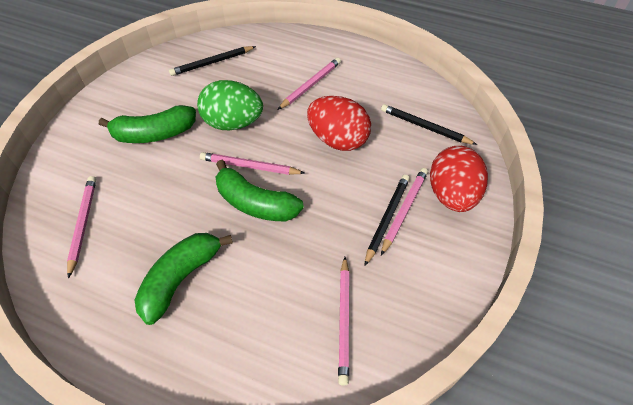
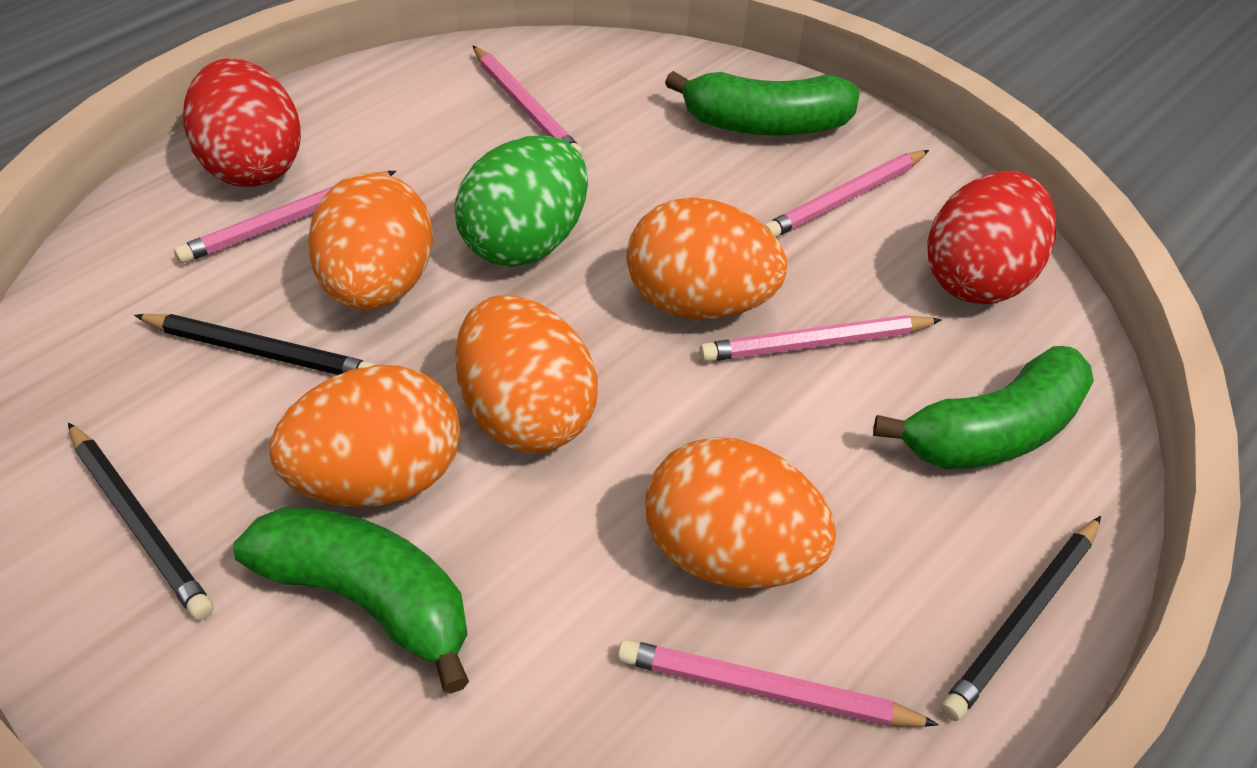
orange egg: 0 -> 5

